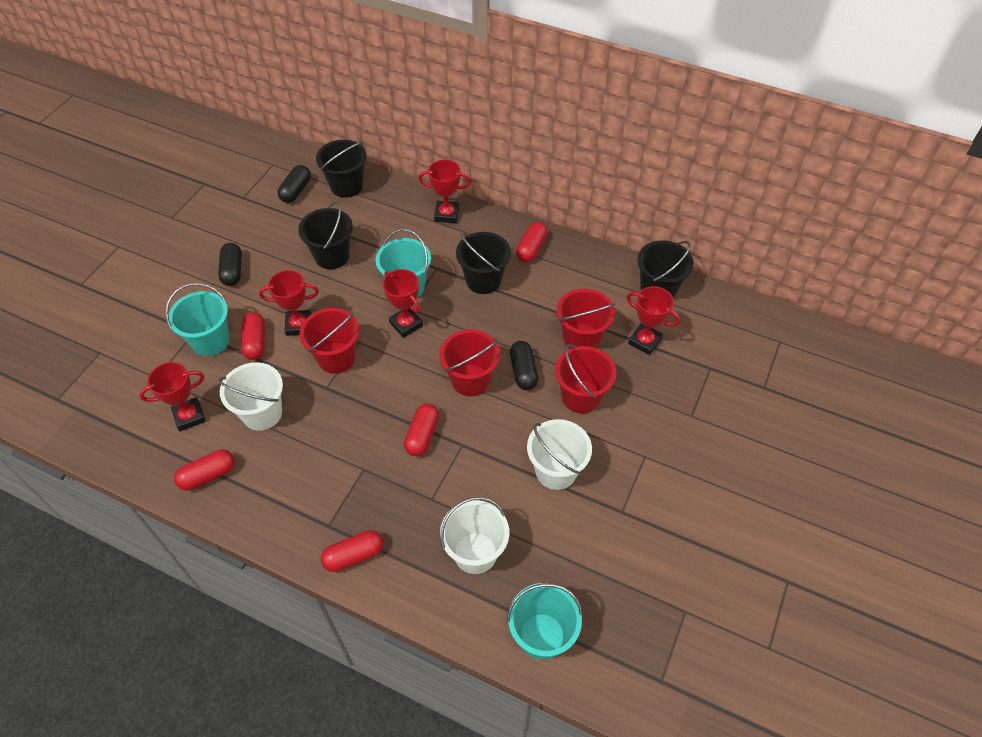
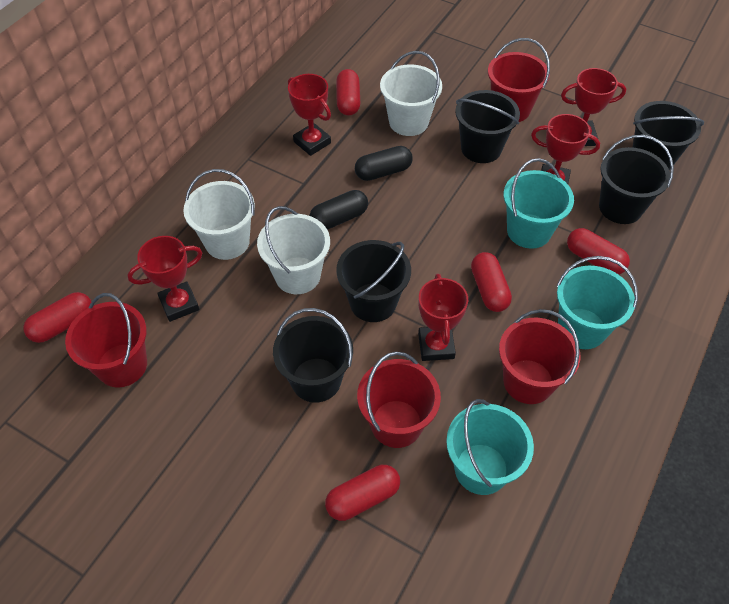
black bucket: 4 -> 5
black capsule: 3 -> 2

